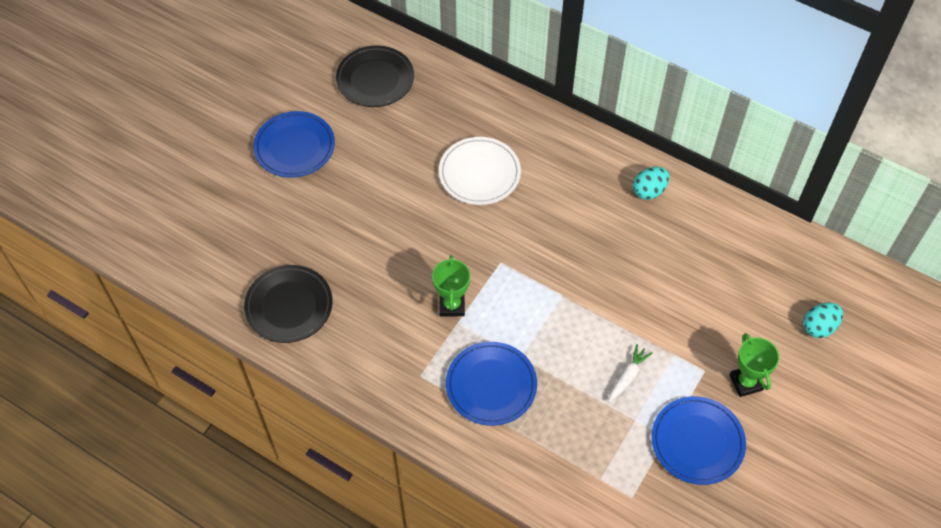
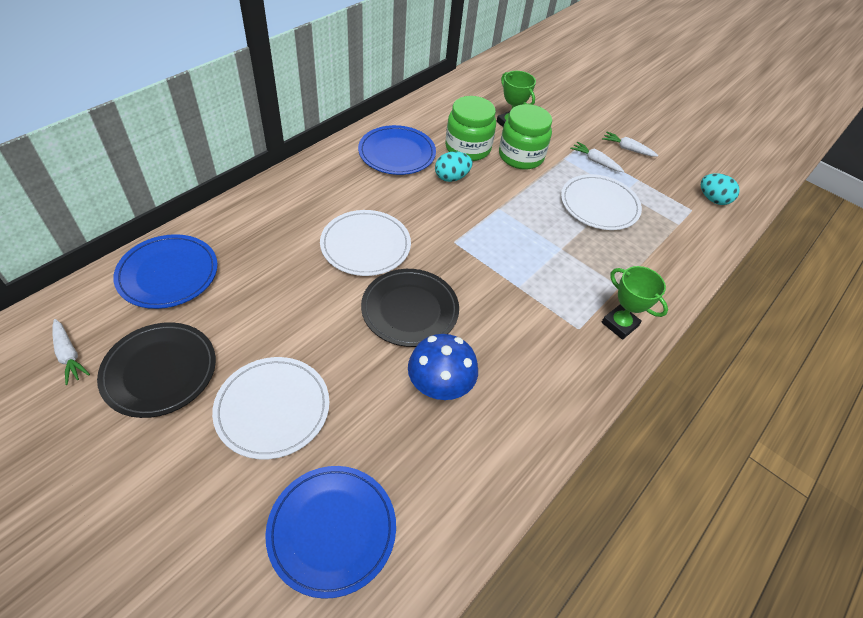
blue mushroom: 0 -> 1
green jar: 0 -> 2
white carrot: 1 -> 3
white plate: 1 -> 3

